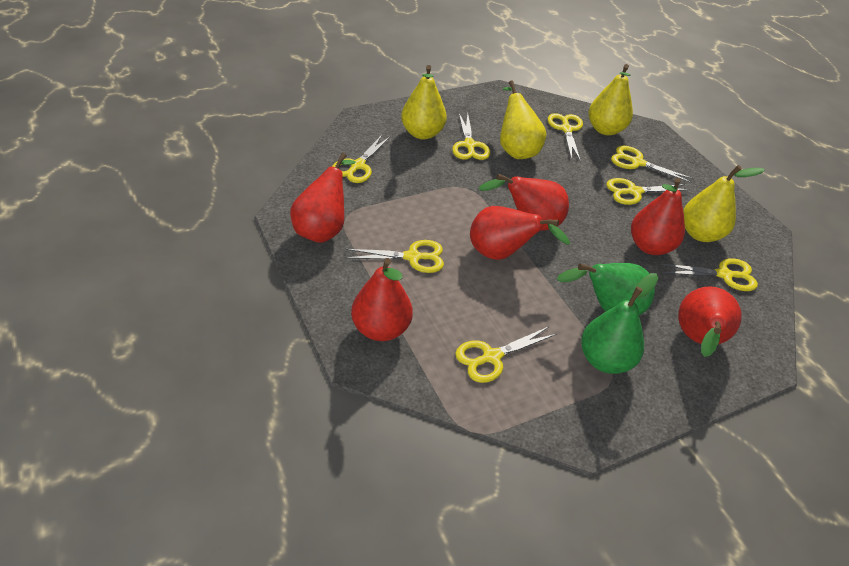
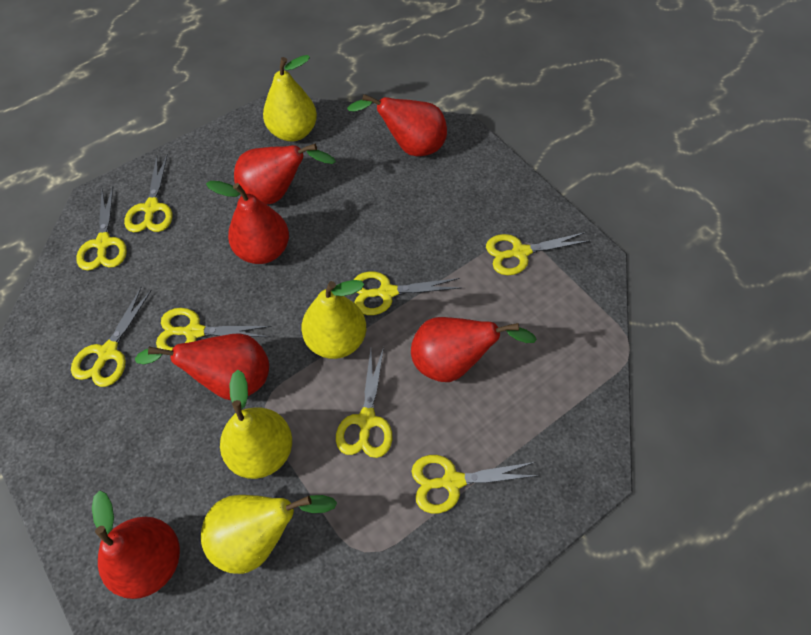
green pear: 2 -> 0

